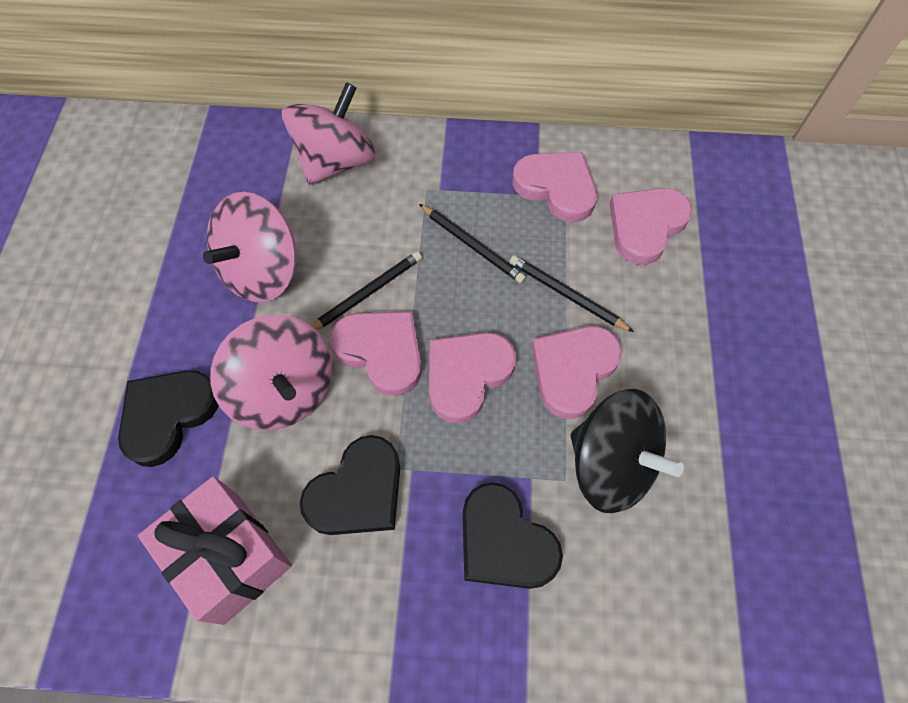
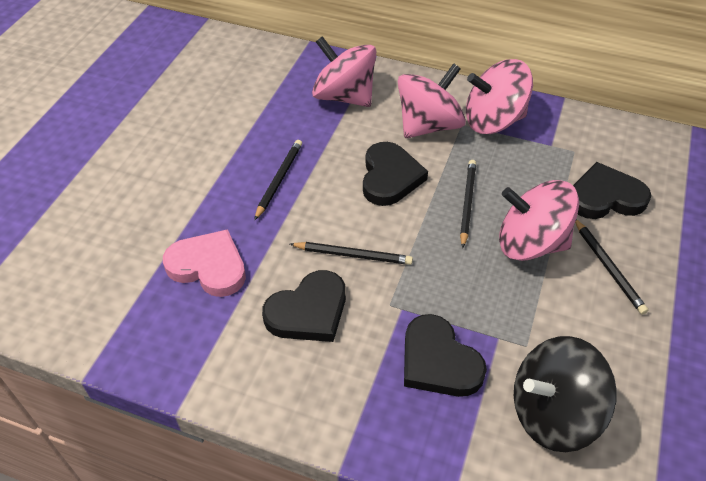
black heart: 3 -> 4
black pencil: 3 -> 4
pink gift: 1 -> 0
pink heart: 5 -> 1
pink spinning top: 3 -> 4

